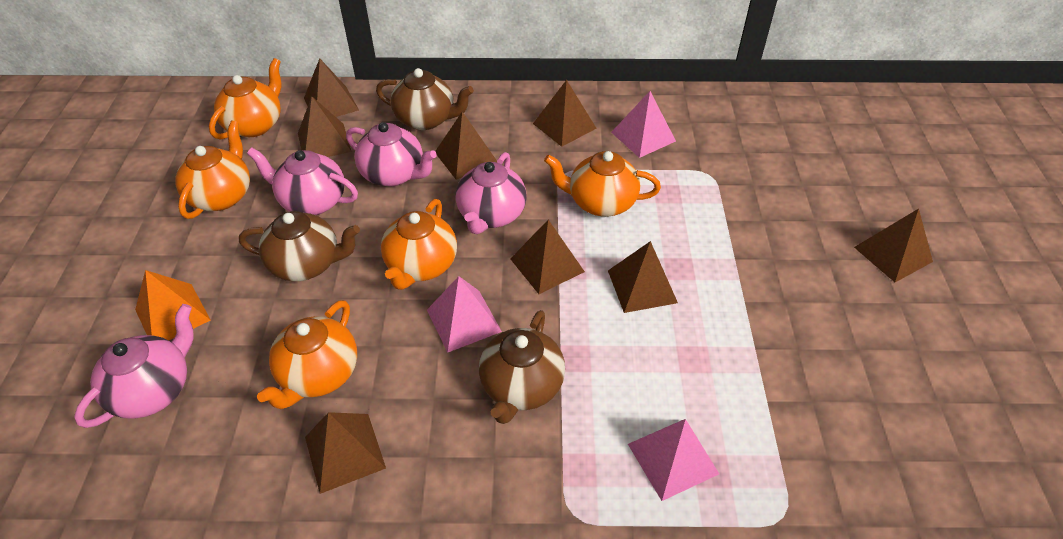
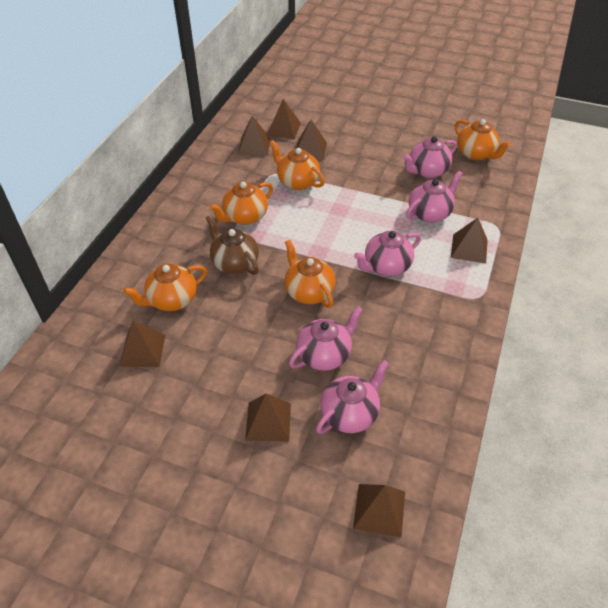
brown pyramid: 8 -> 7
brown teapot: 3 -> 1
orange pyramid: 1 -> 0
pink pyramid: 3 -> 0
pink teapot: 4 -> 5

